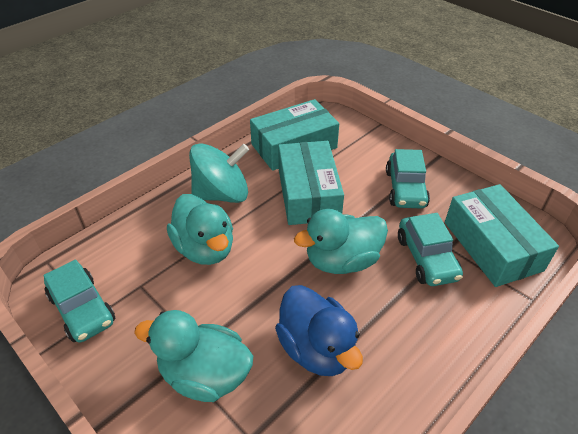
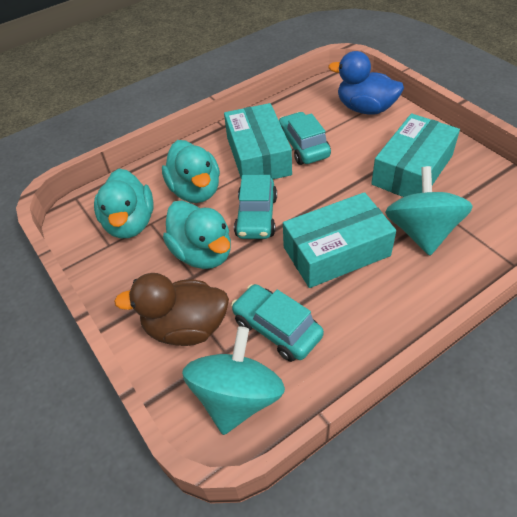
brown duck: 0 -> 1
turquoise spinning top: 1 -> 2

